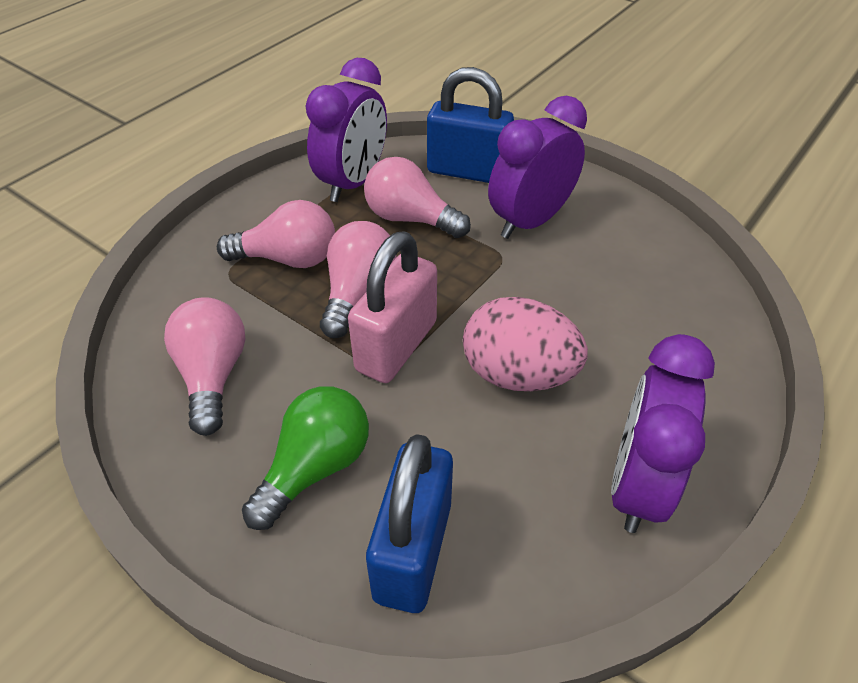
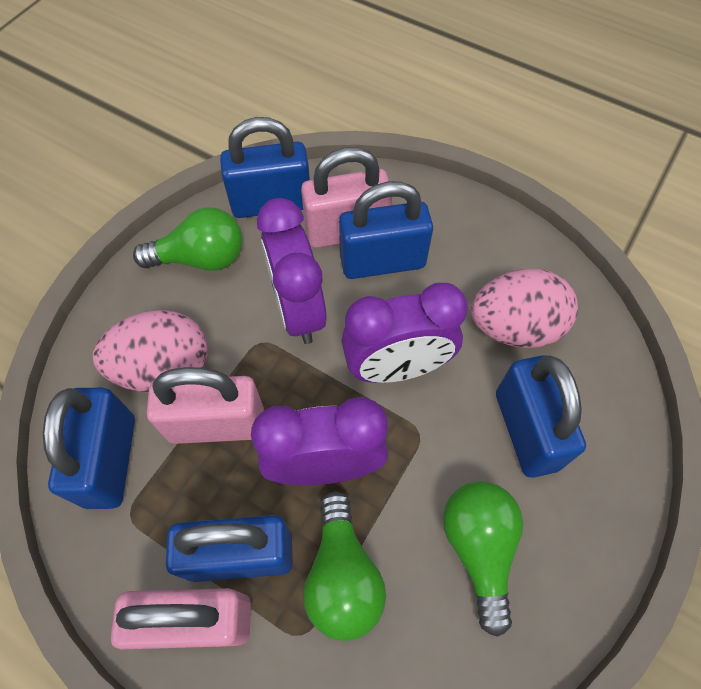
blue padlock: 2 -> 5
green light bulb: 1 -> 3
pink egg: 1 -> 2
pink light bulb: 4 -> 0
pink padlock: 1 -> 3

